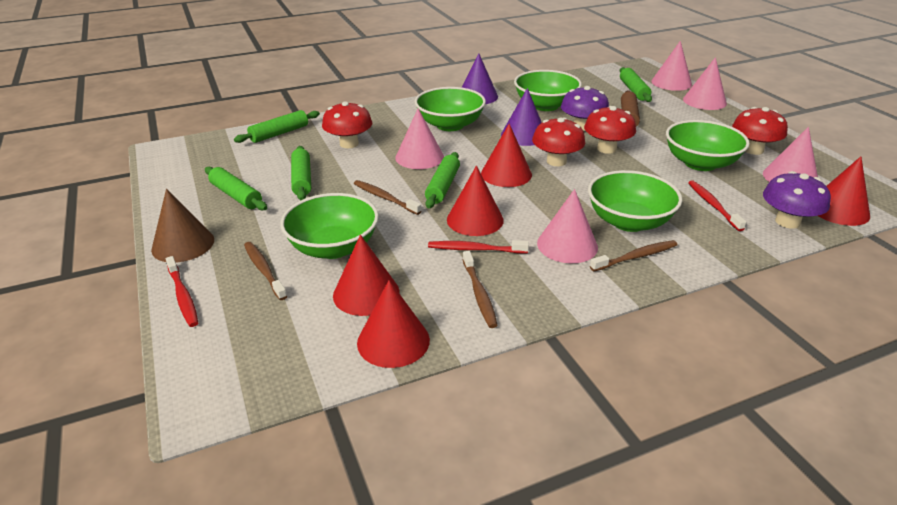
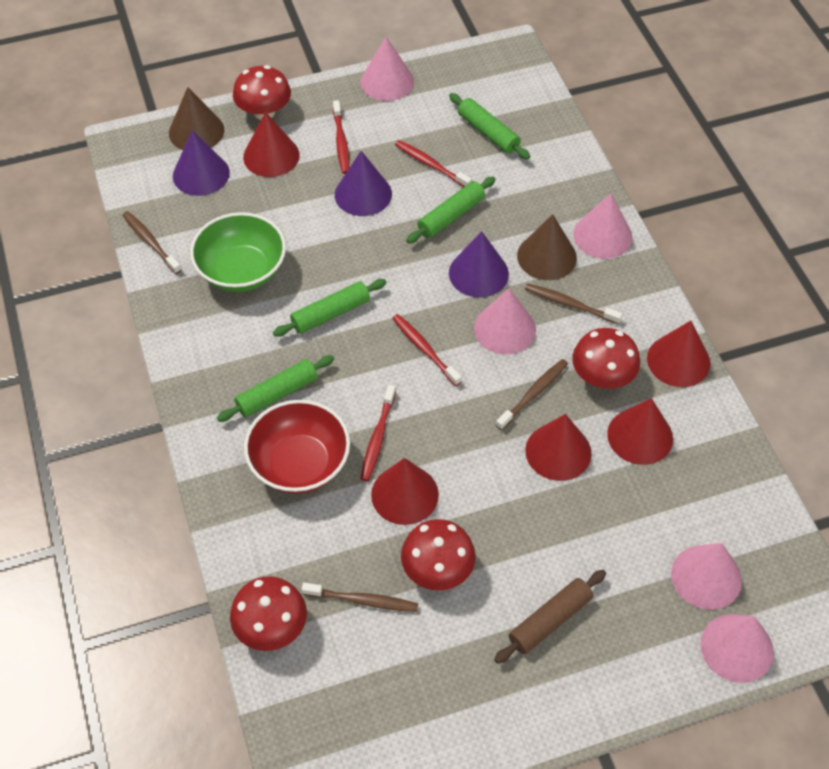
brown cone: 1 -> 2
green bowl: 5 -> 1
green rolling pin: 5 -> 4
purple cone: 2 -> 3
purple mushroom: 2 -> 0
red bowl: 0 -> 1
red toothbrush: 3 -> 4

